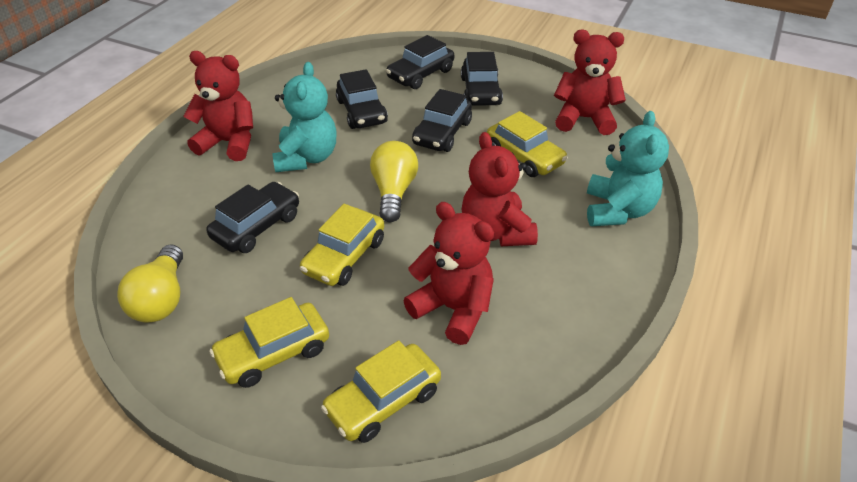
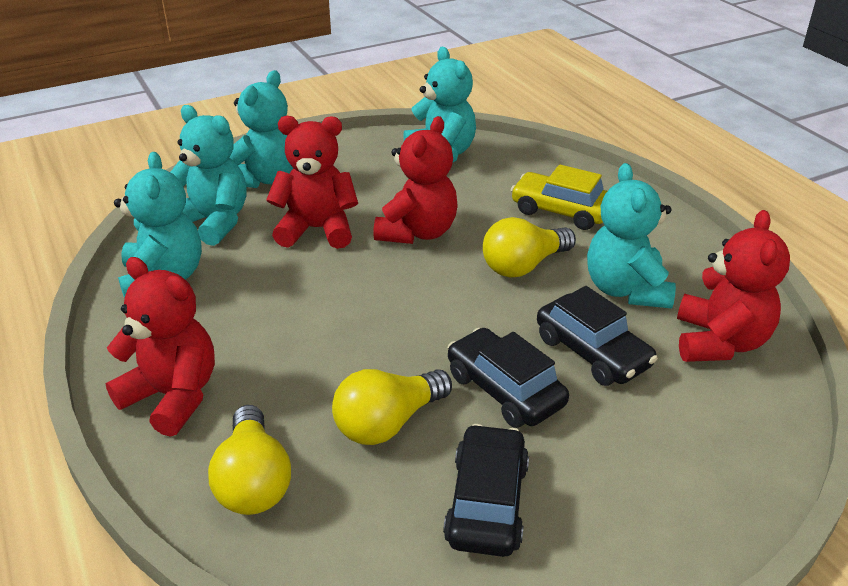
black car: 5 -> 3
turquoise teddy bear: 2 -> 5
yellow car: 4 -> 1
yellow light bulb: 2 -> 3

